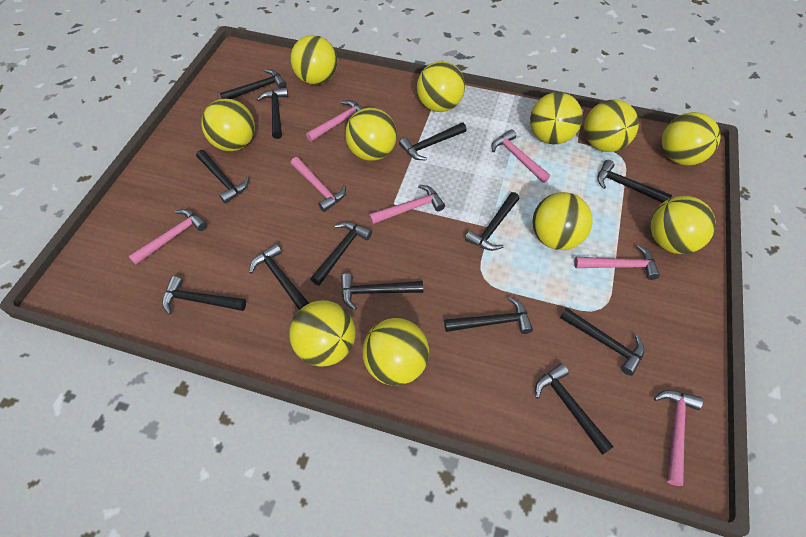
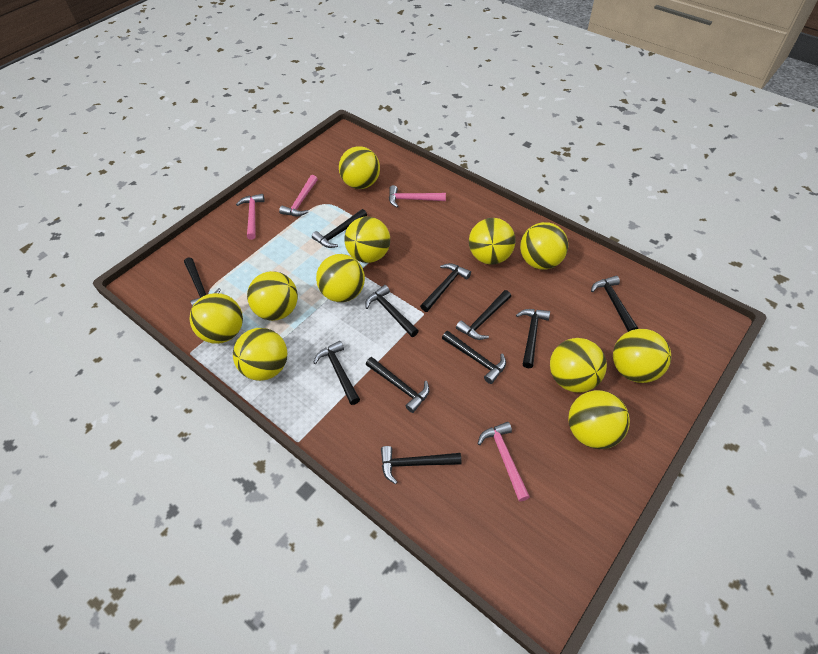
black hammer: 13 -> 11
pink hammer: 7 -> 4

